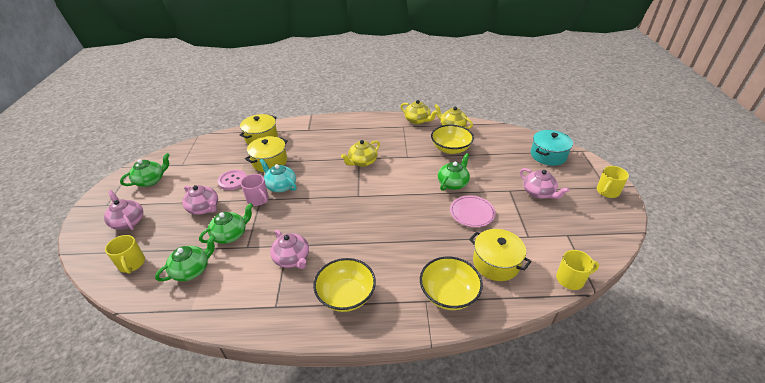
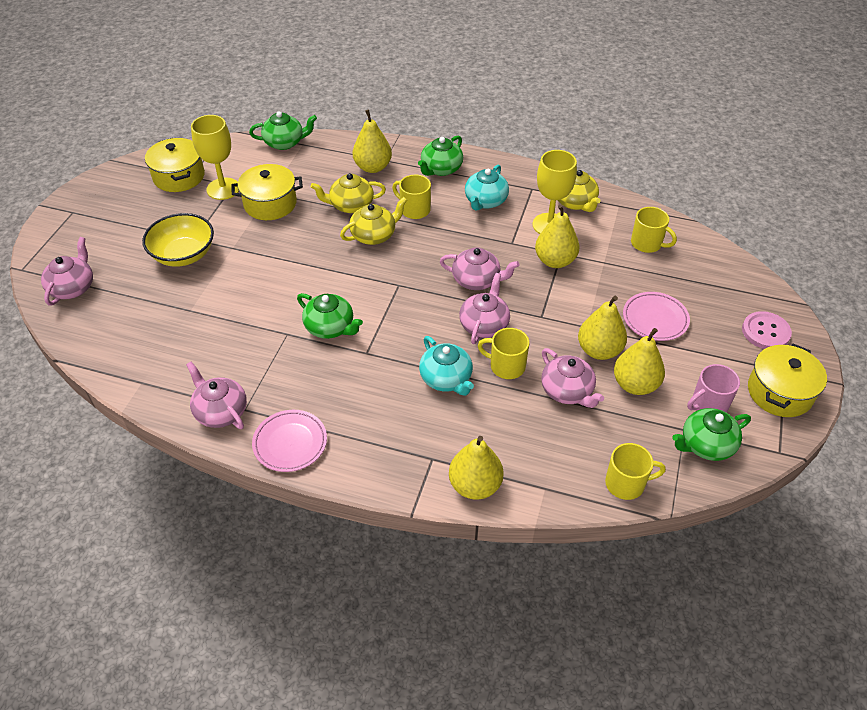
pink plate: 1 -> 2
pink teapot: 4 -> 5
turquoise pot: 1 -> 0
turquoise teapot: 1 -> 2
yellow bowl: 3 -> 1
yellow goblet: 0 -> 2
yellow mug: 3 -> 4
yellow pear: 0 -> 5

